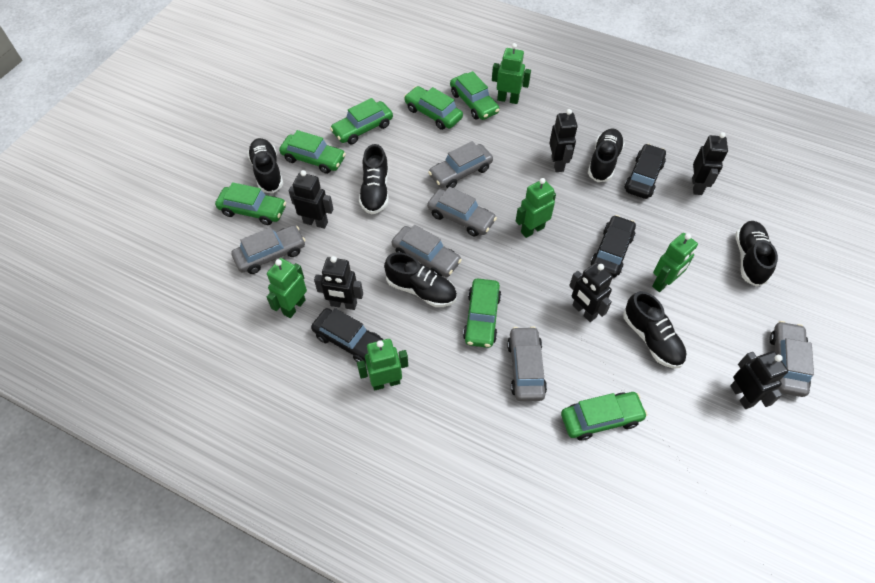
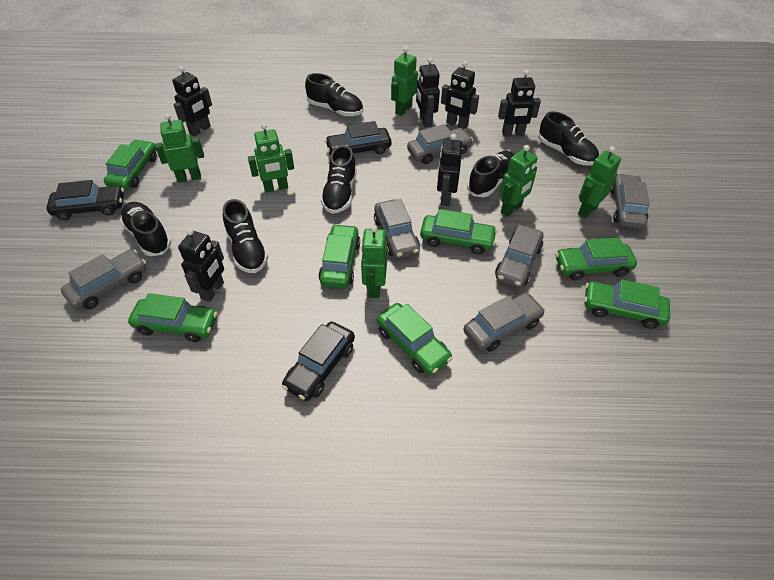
green robot: 5 -> 6

